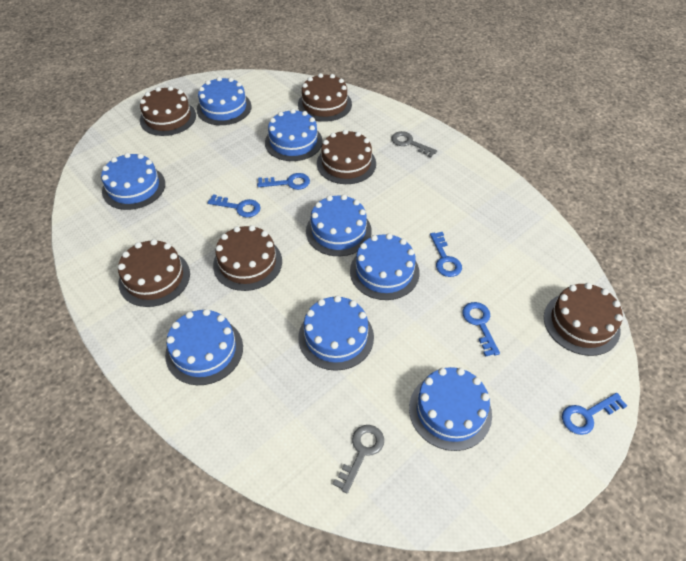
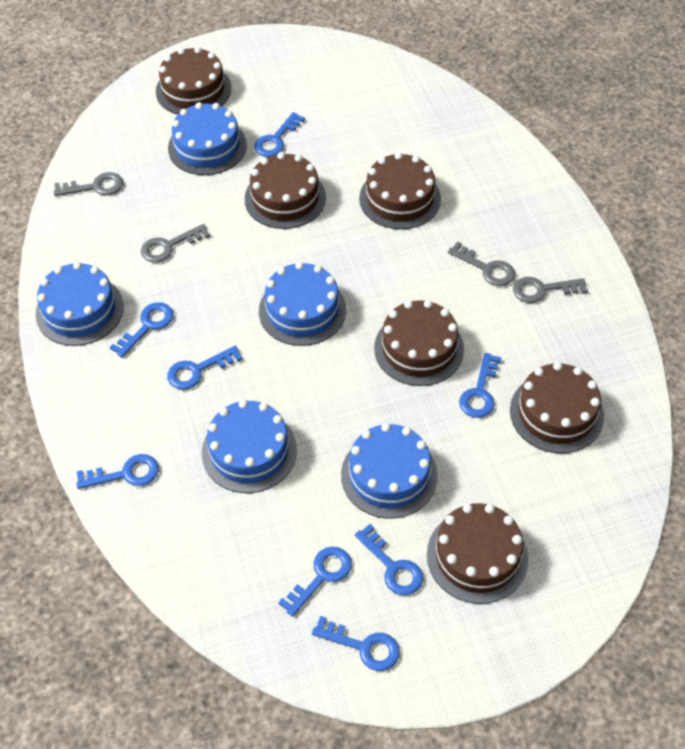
blue cake: 8 -> 5
blue key: 5 -> 8
grey key: 2 -> 4

